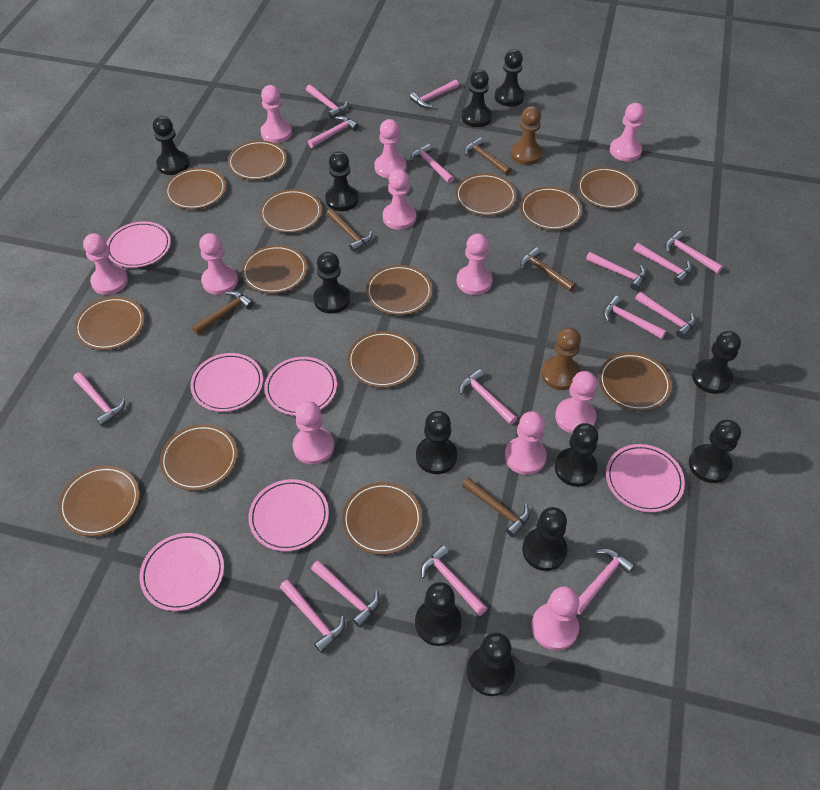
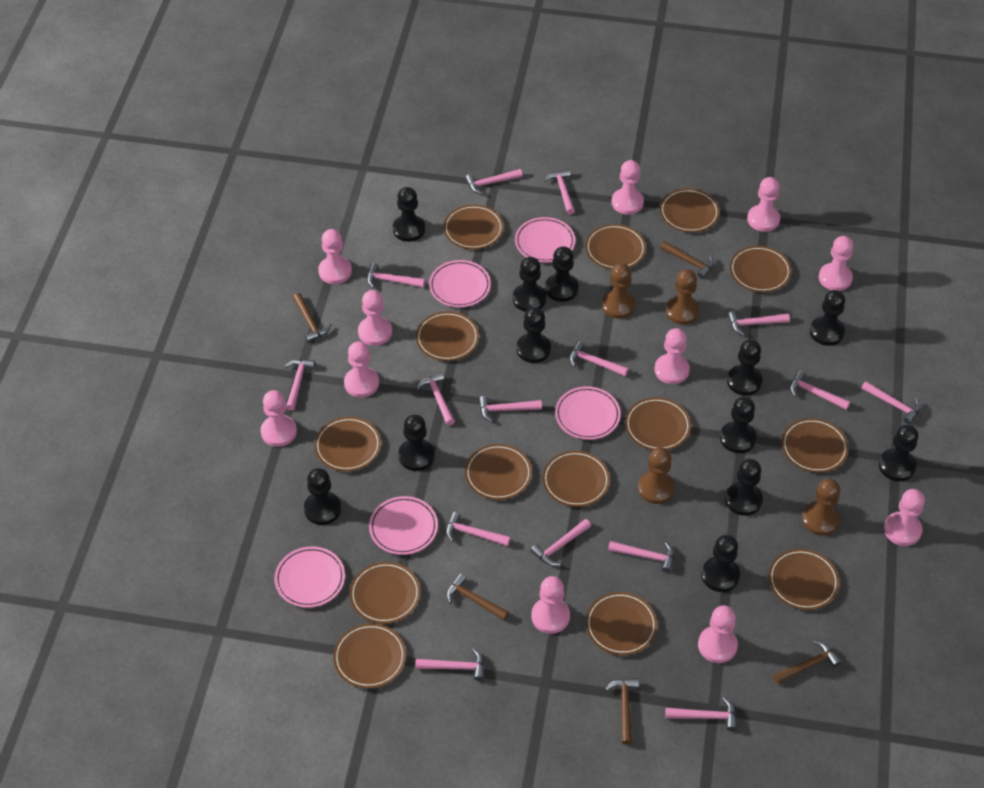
brown pawn: 2 -> 4
pink plate: 6 -> 5

